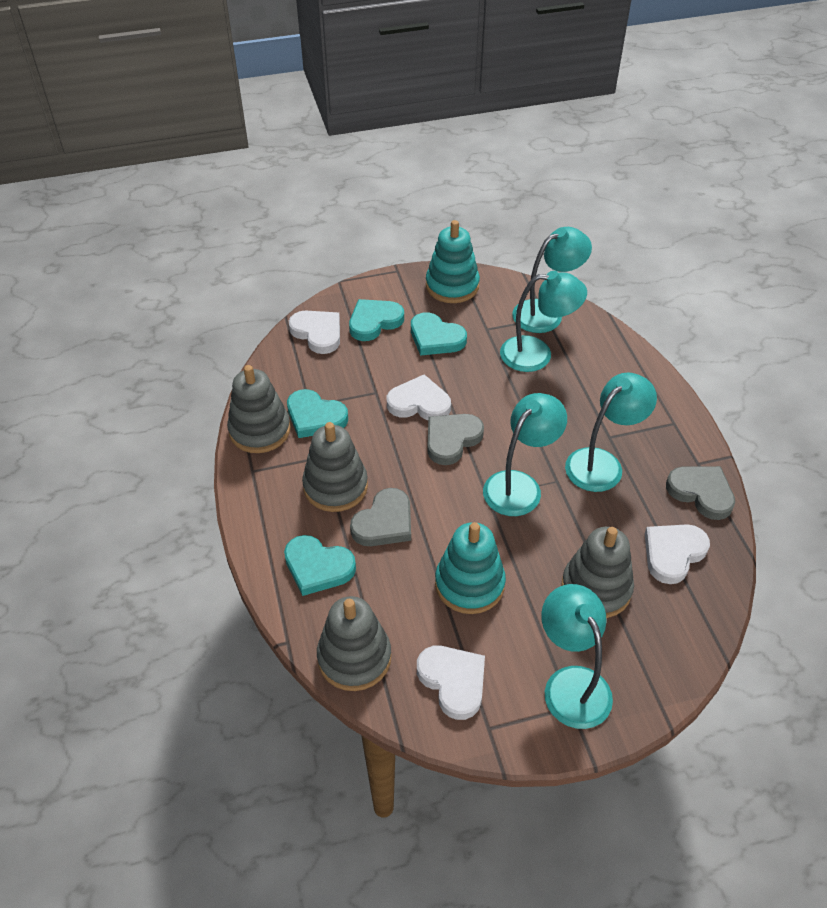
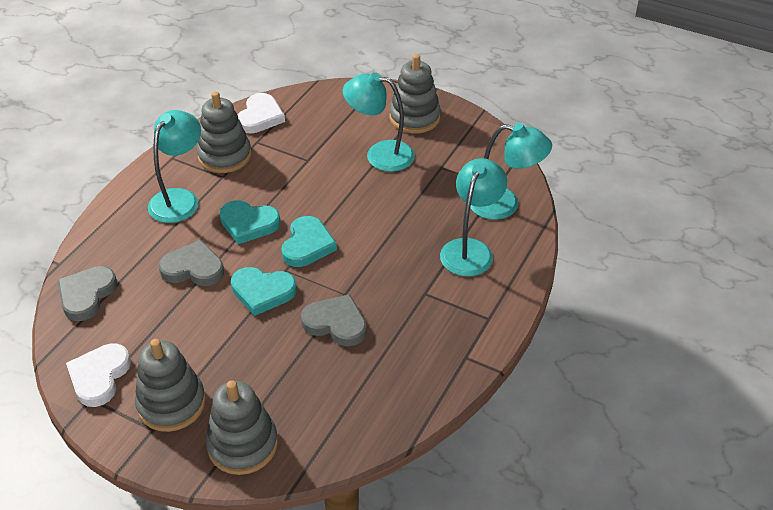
turquoise heart: 4 -> 3
turquoise lamp: 5 -> 4
turquoise stacking toy: 2 -> 0
white heart: 4 -> 2

